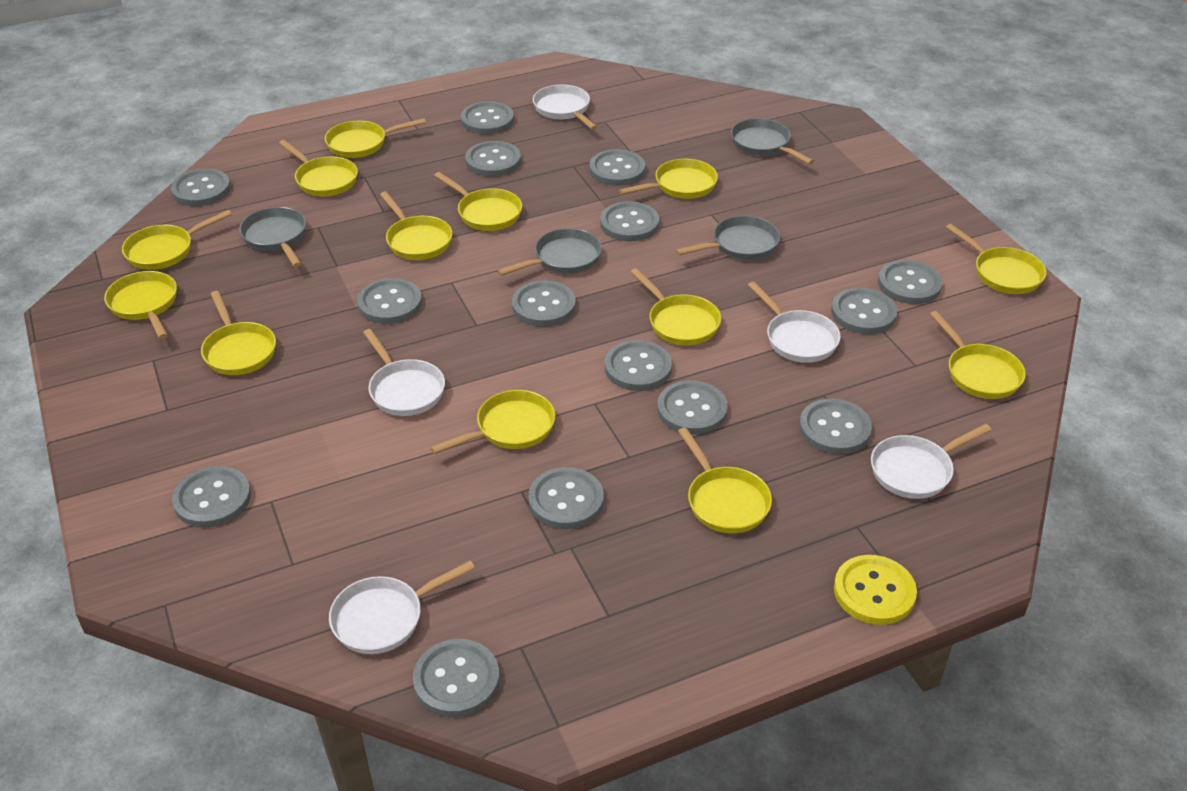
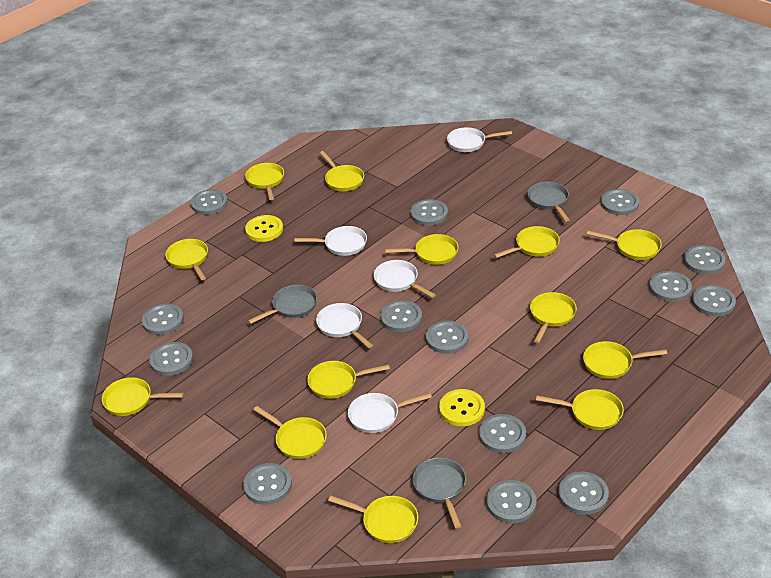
grey button: 15 -> 14
grey pan: 4 -> 3
yellow button: 1 -> 2

